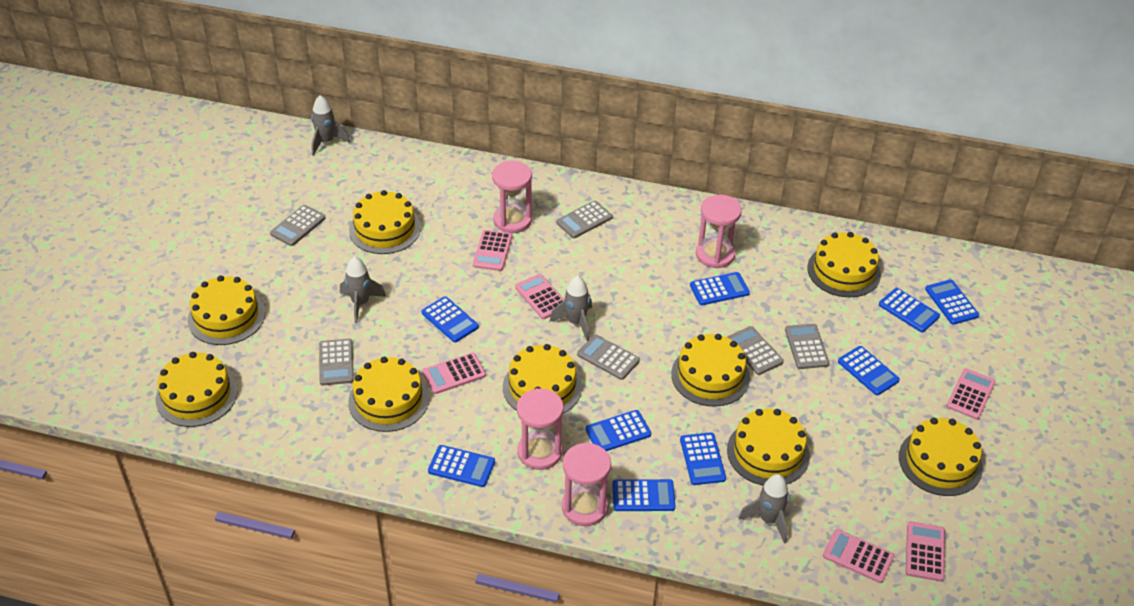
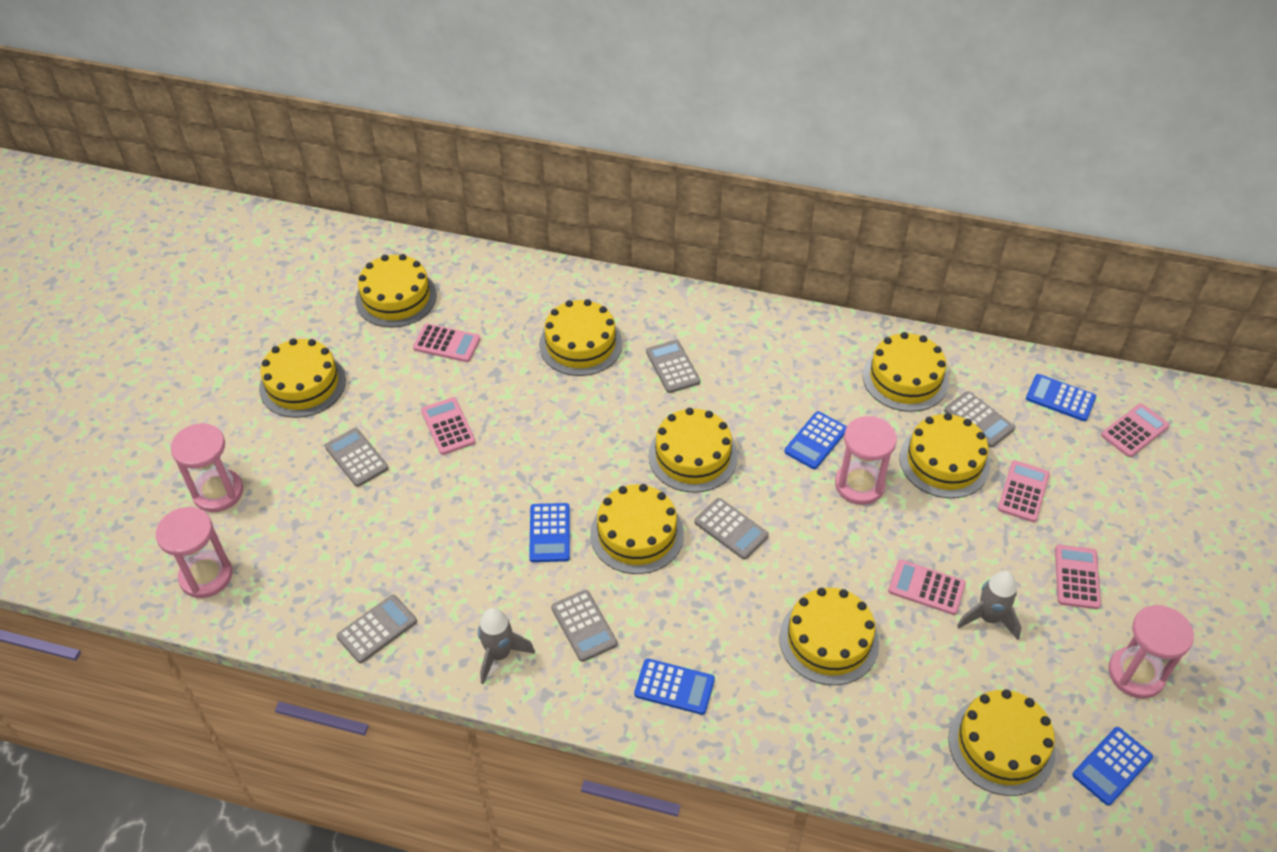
blue calculator: 9 -> 5
grey rocket: 4 -> 2

